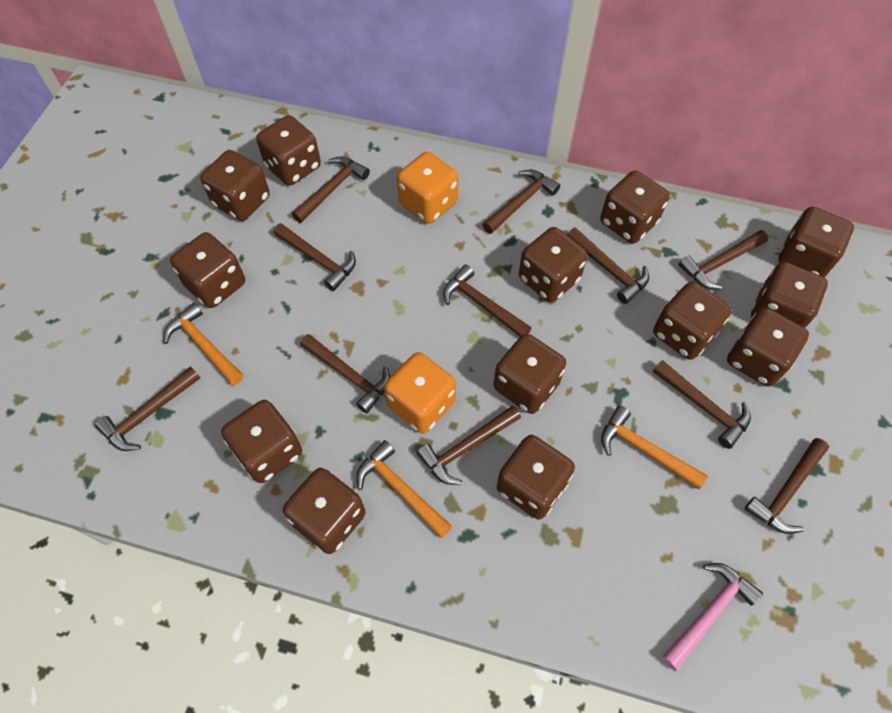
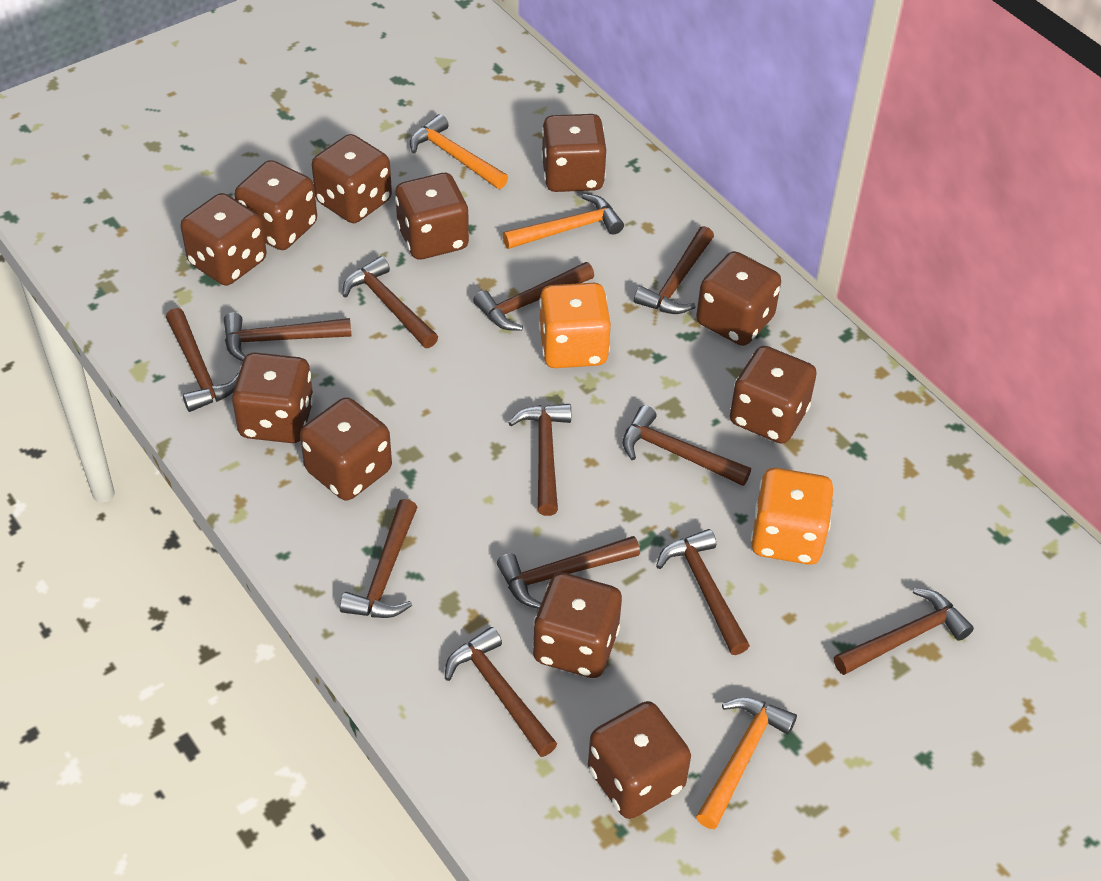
brown dice: 13 -> 11
brown hammer: 11 -> 12
pink hammer: 1 -> 0

